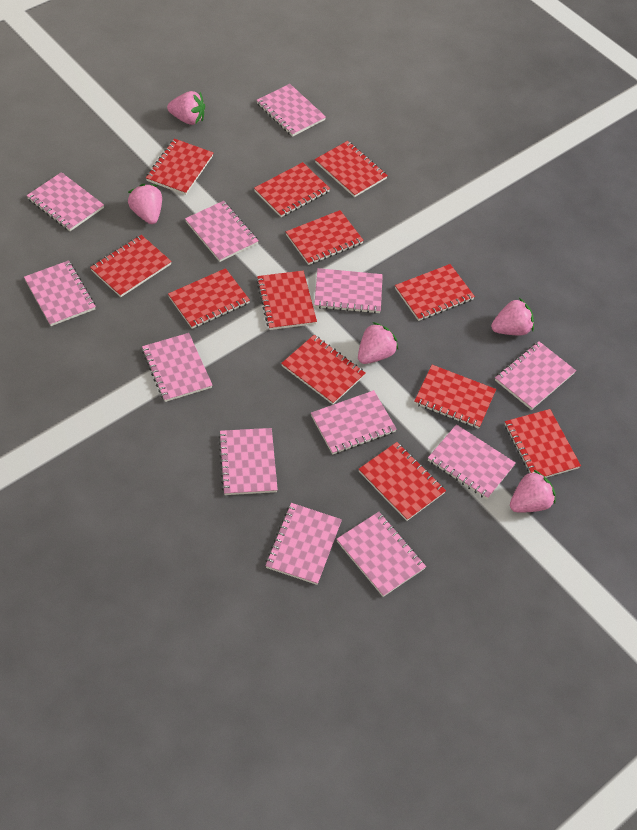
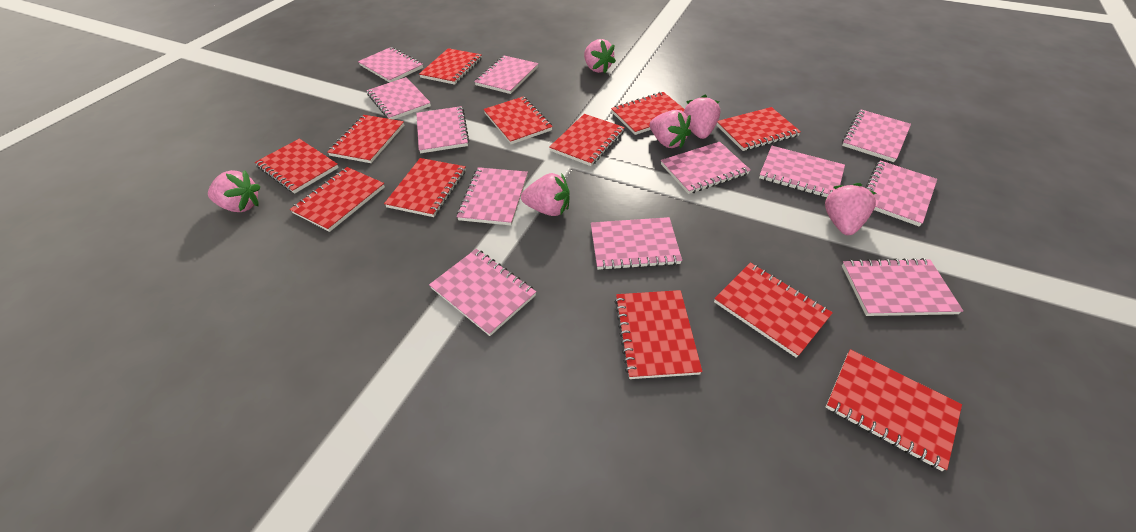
pink strawberry: 5 -> 6

